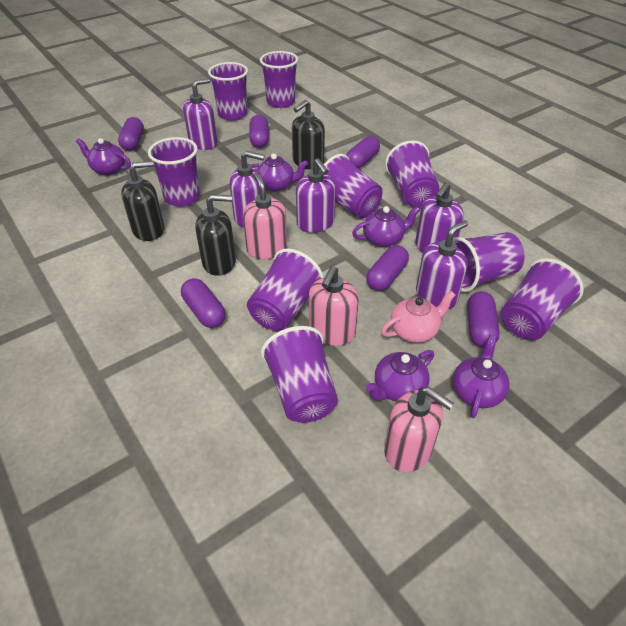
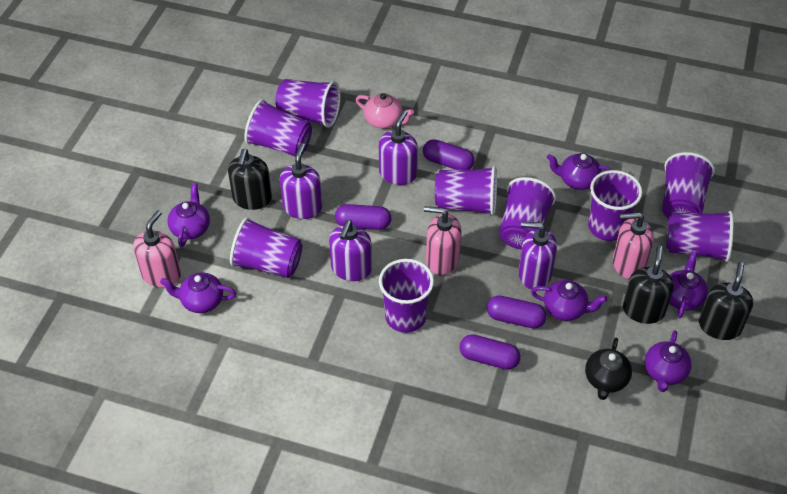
black teapot: 0 -> 1
purple capsule: 6 -> 4
purple soap dispenser: 5 -> 4
purple teapot: 5 -> 6

